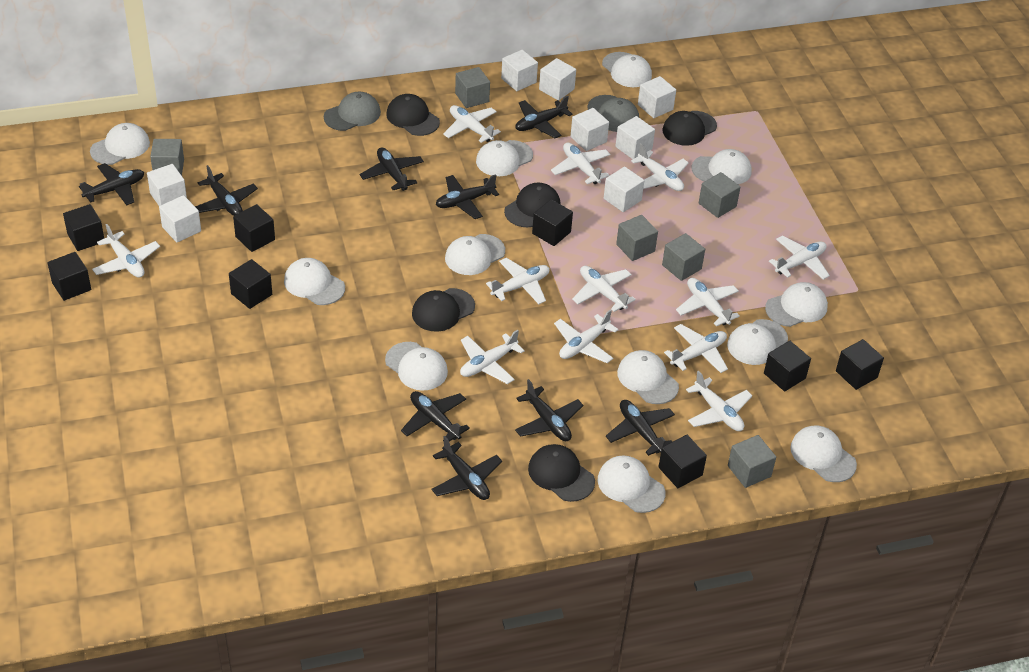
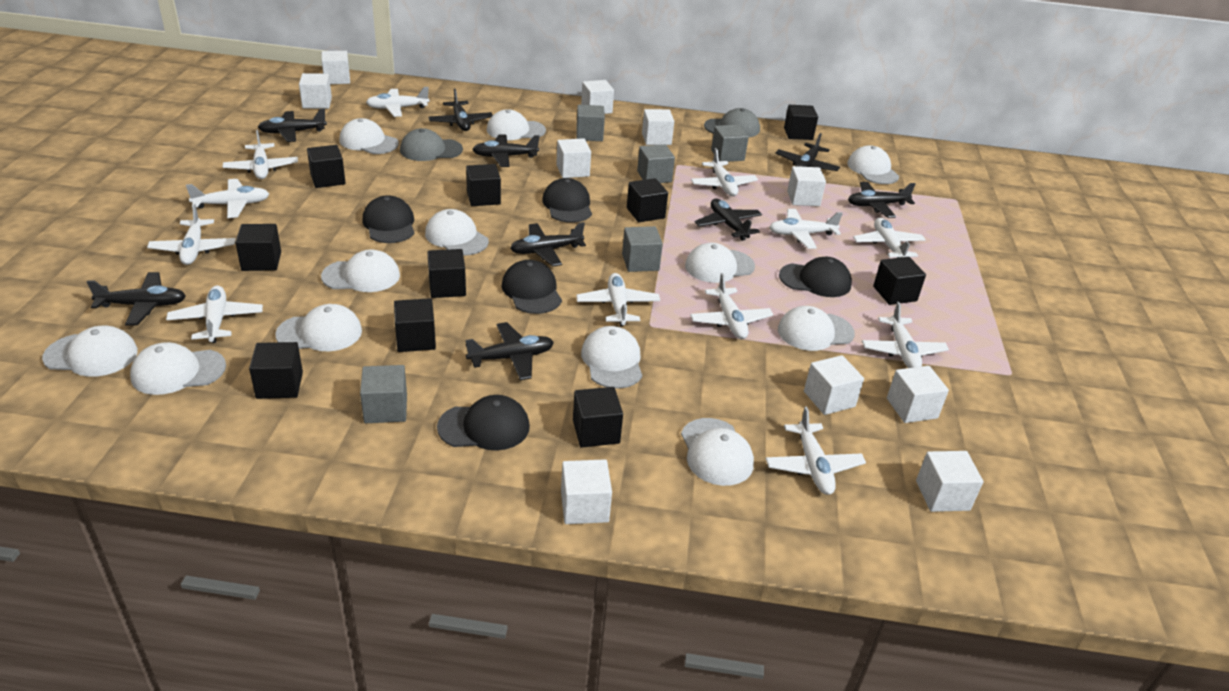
black cube: 8 -> 10
grey cube: 6 -> 5
white cube: 8 -> 10

